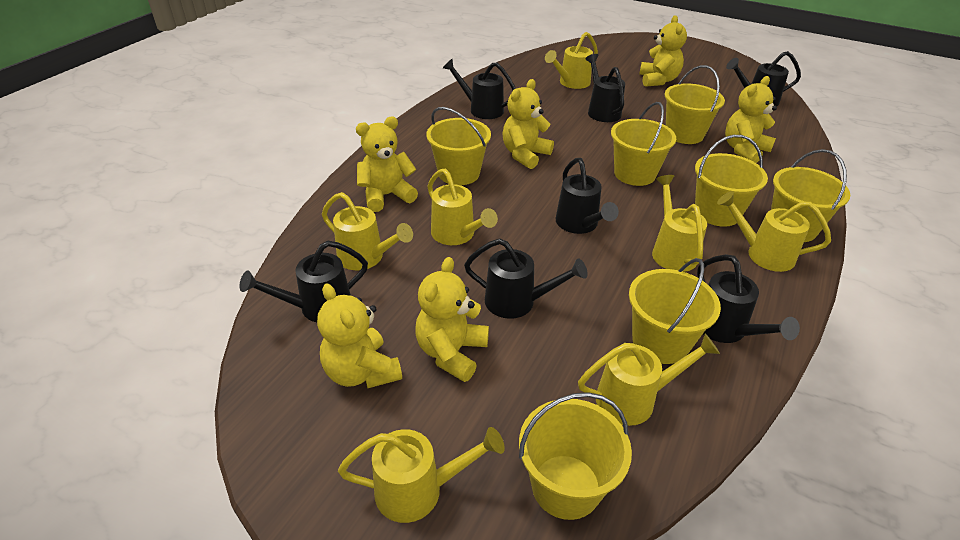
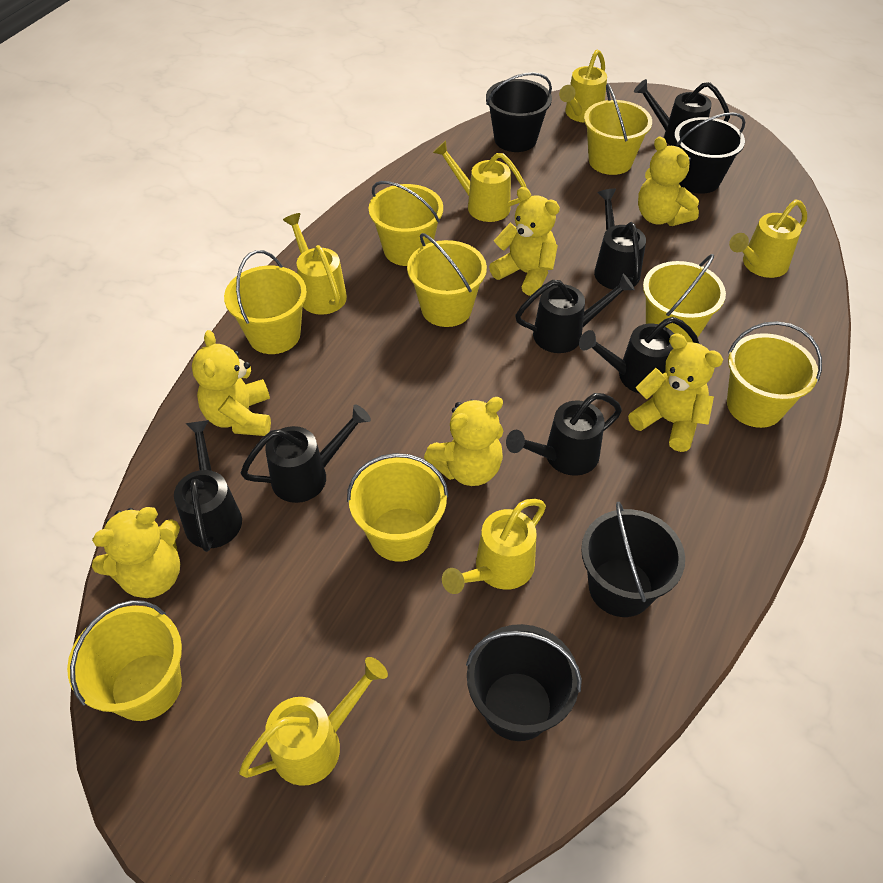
black bucket: 0 -> 4
yellow bucket: 7 -> 8
yellow watering can: 7 -> 6

